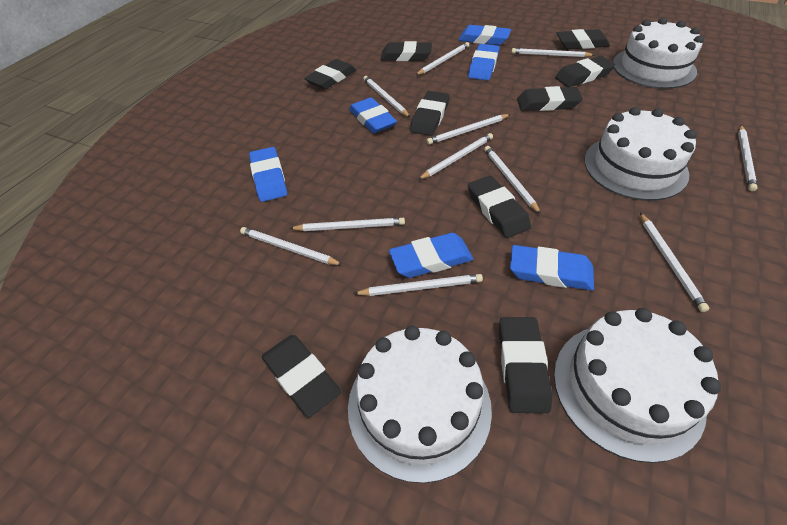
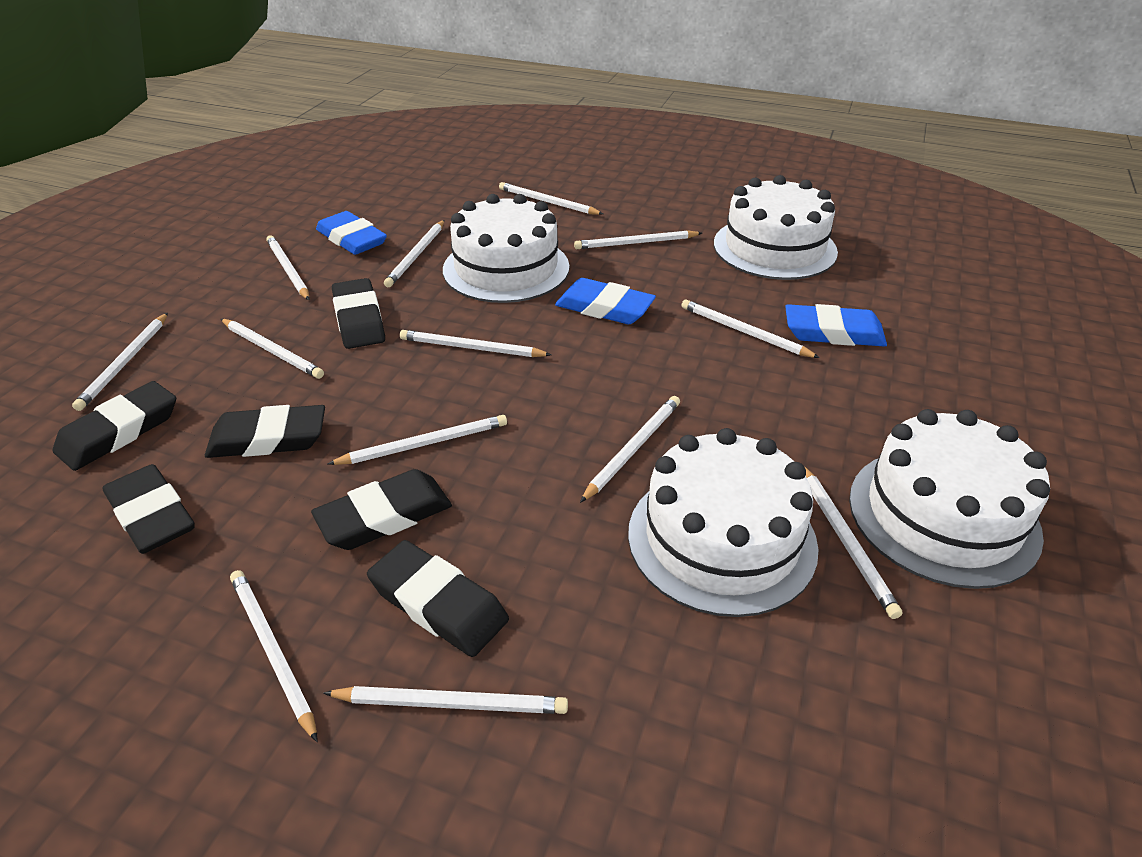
black eraser: 9 -> 6
blue eraser: 6 -> 3
white pencil: 11 -> 13

